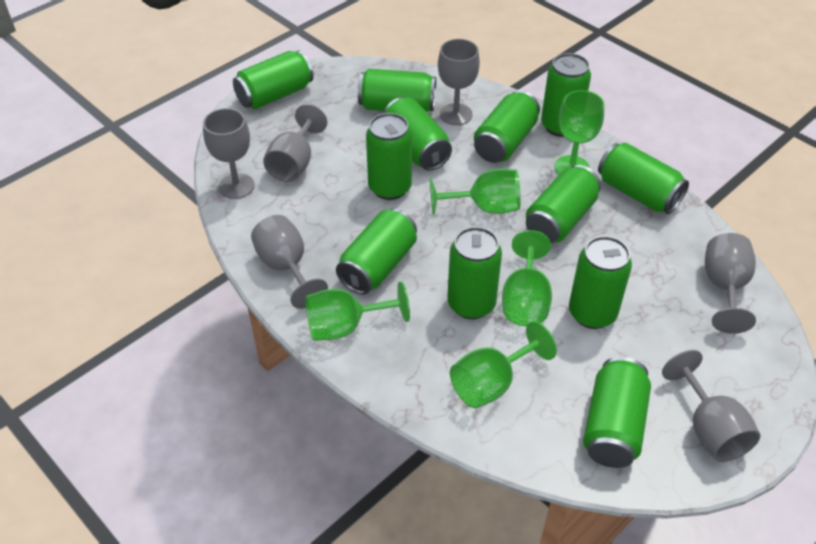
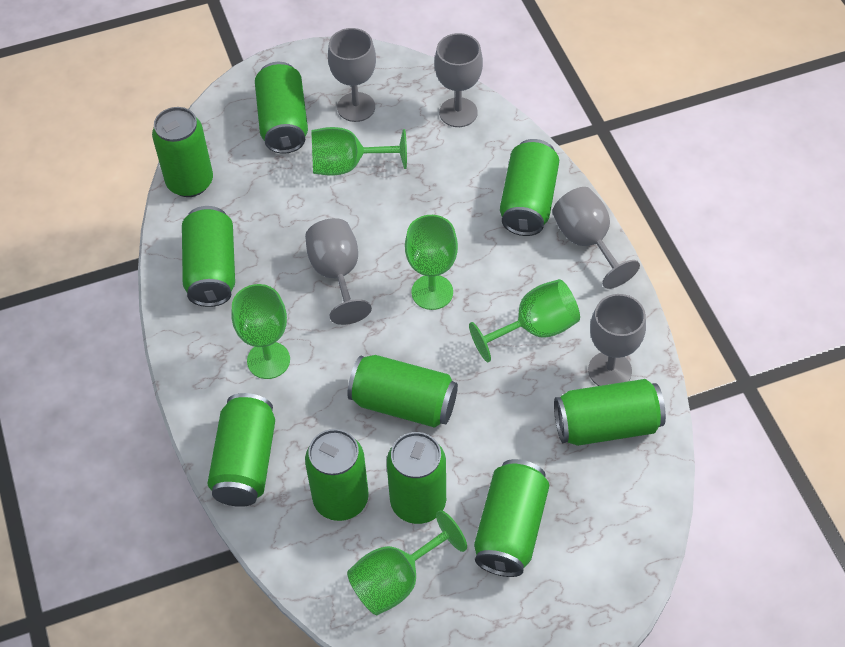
green can: 12 -> 10
grey goblet: 6 -> 5

